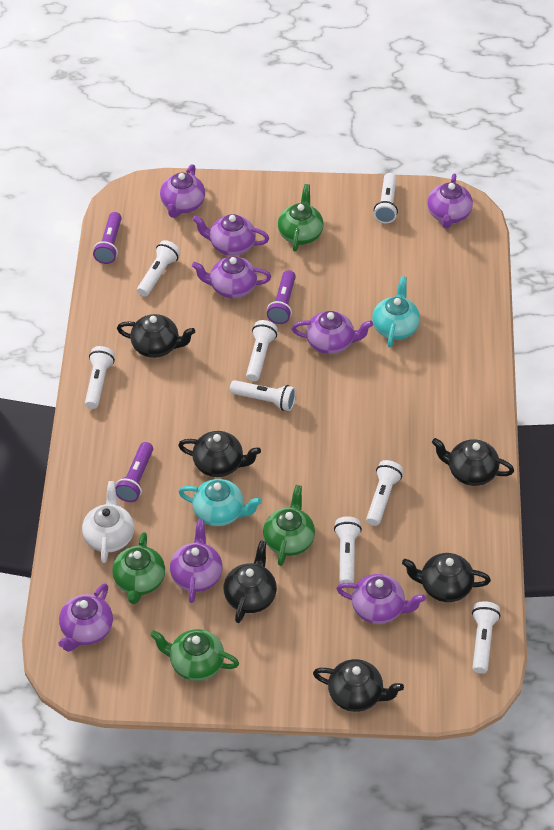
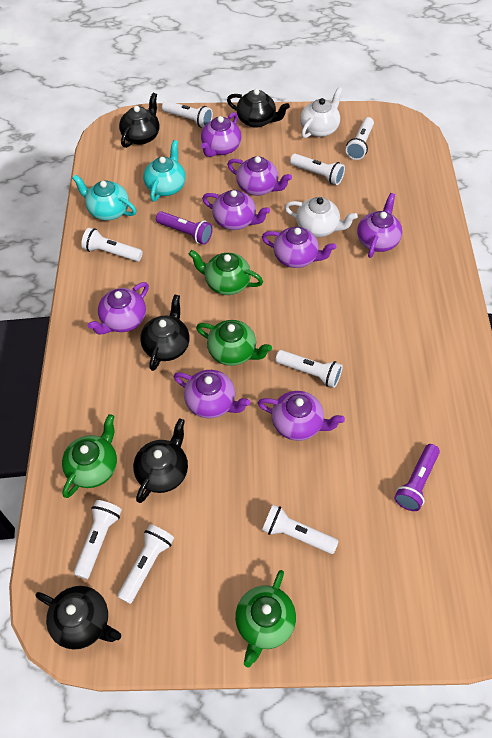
black teapot: 6 -> 5
purple flashlight: 3 -> 2
white teapot: 1 -> 2

